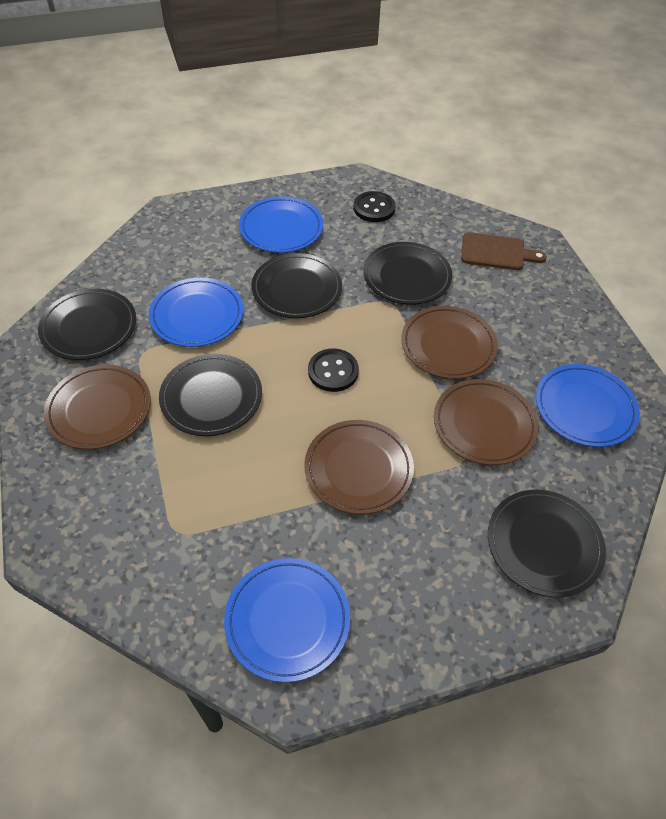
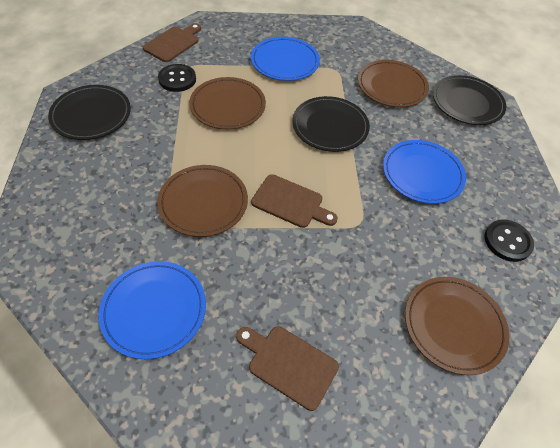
black plate: 5 -> 3
blue plate: 4 -> 3
brown cutting board: 1 -> 3

